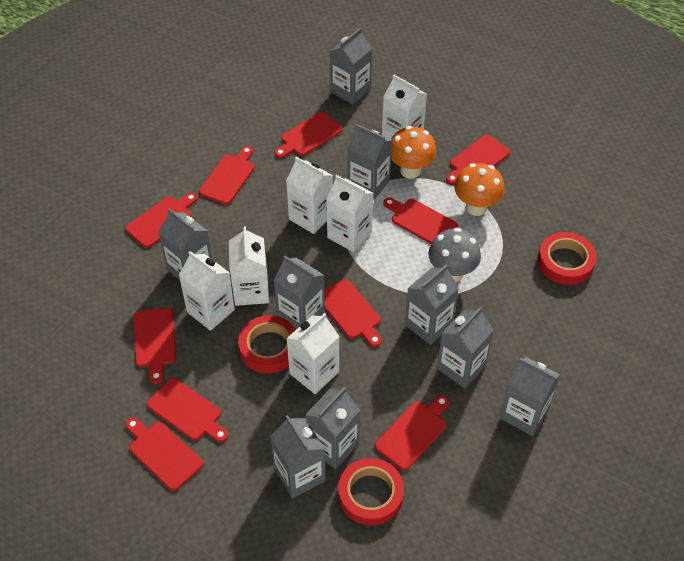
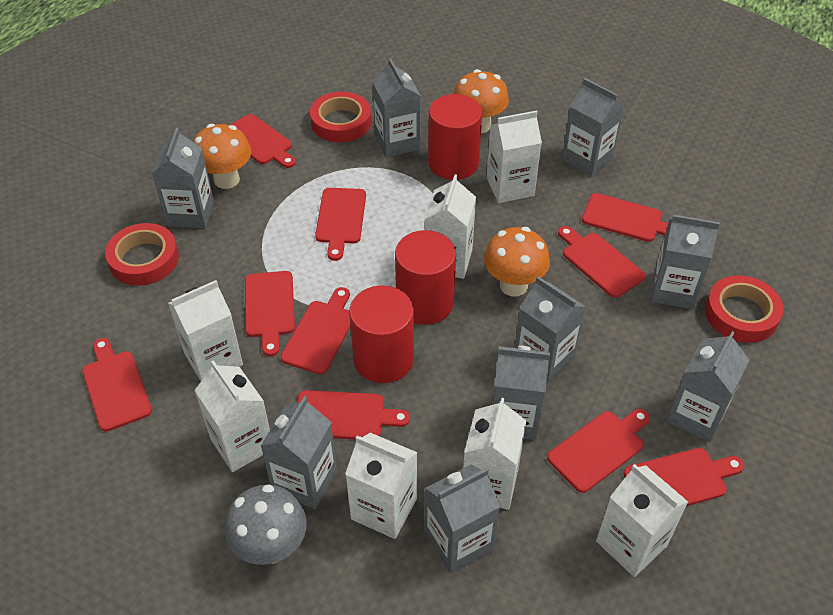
orange mushroom: 2 -> 3
red cylinder: 0 -> 3
white carton: 6 -> 7

